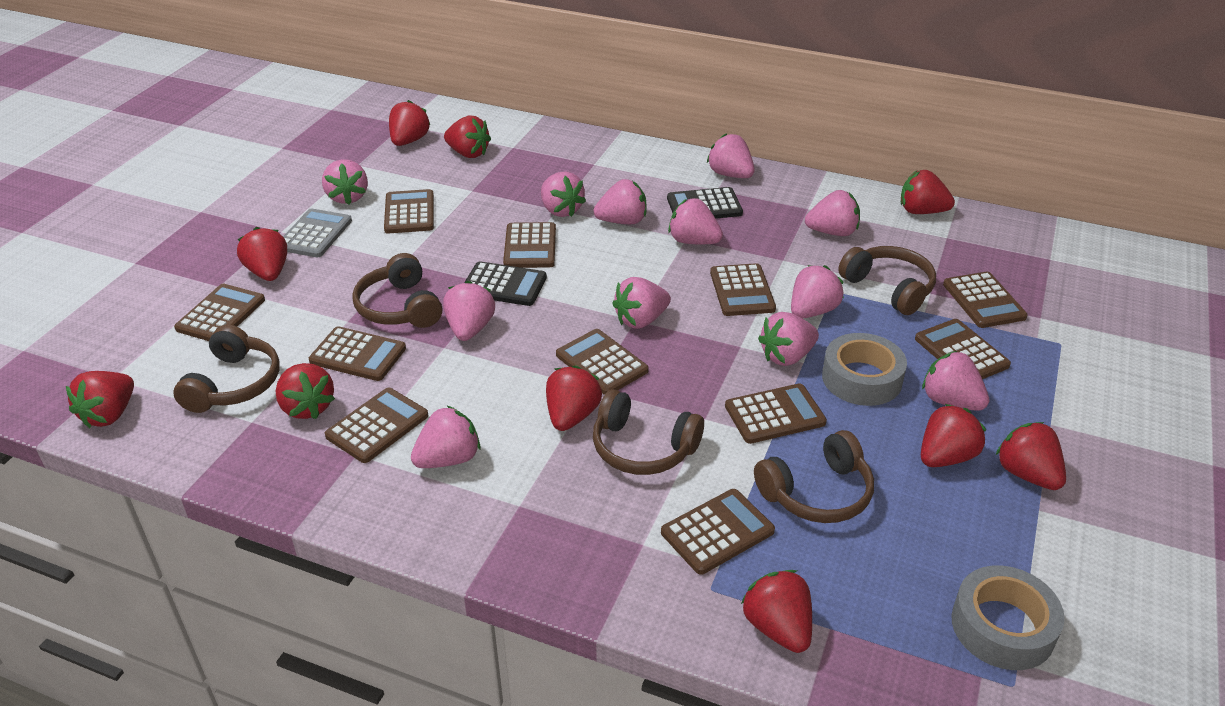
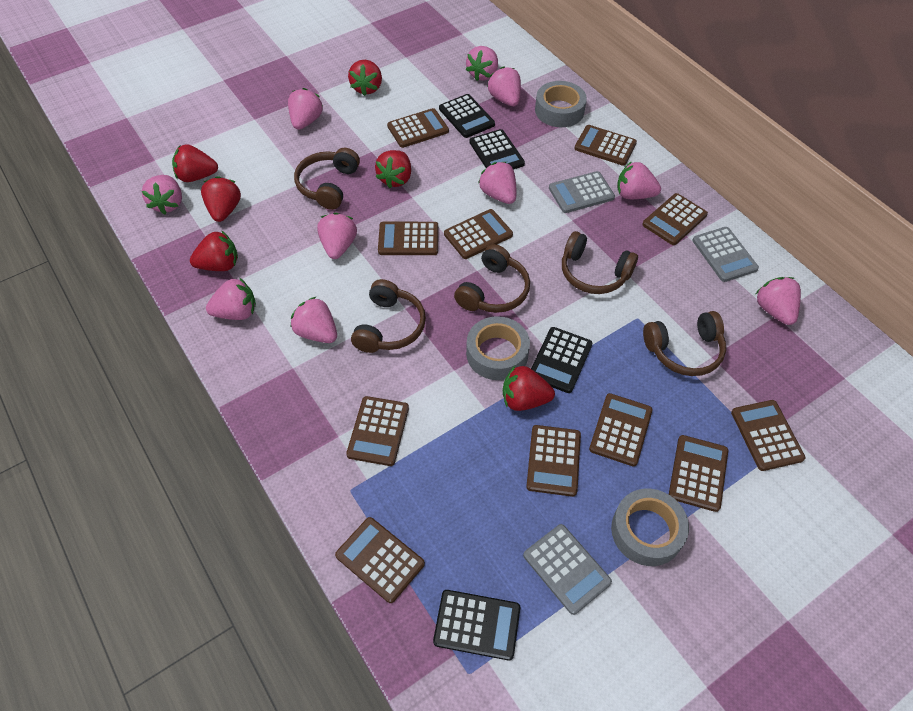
black calculator: 2 -> 4
grey calculator: 1 -> 3
grey tape: 2 -> 3
pink strawberry: 12 -> 10
red strawberry: 10 -> 6

